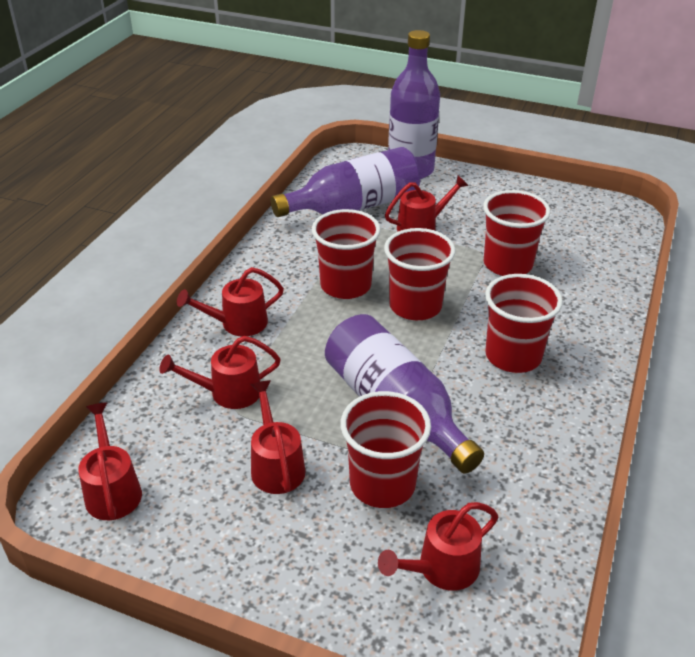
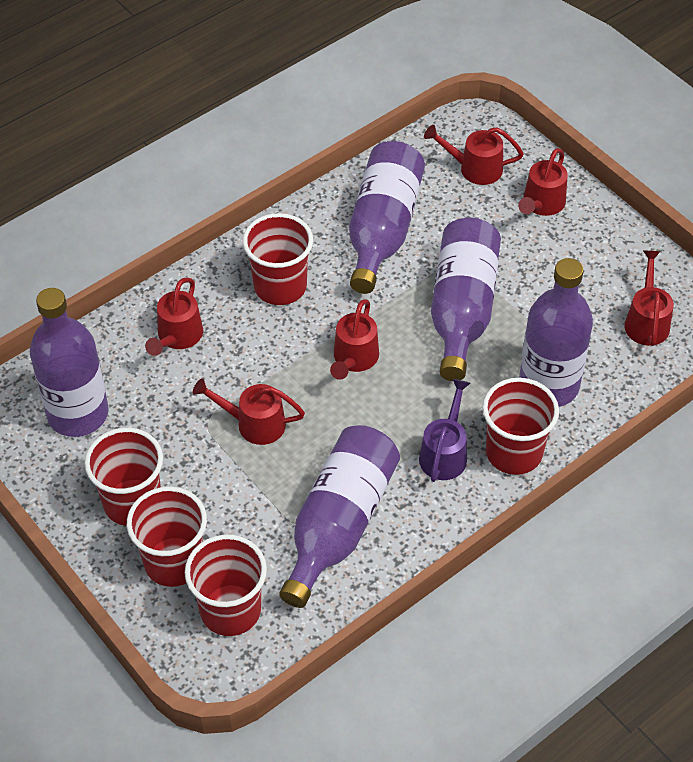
purple bottle: 3 -> 5
purple watering can: 0 -> 1

